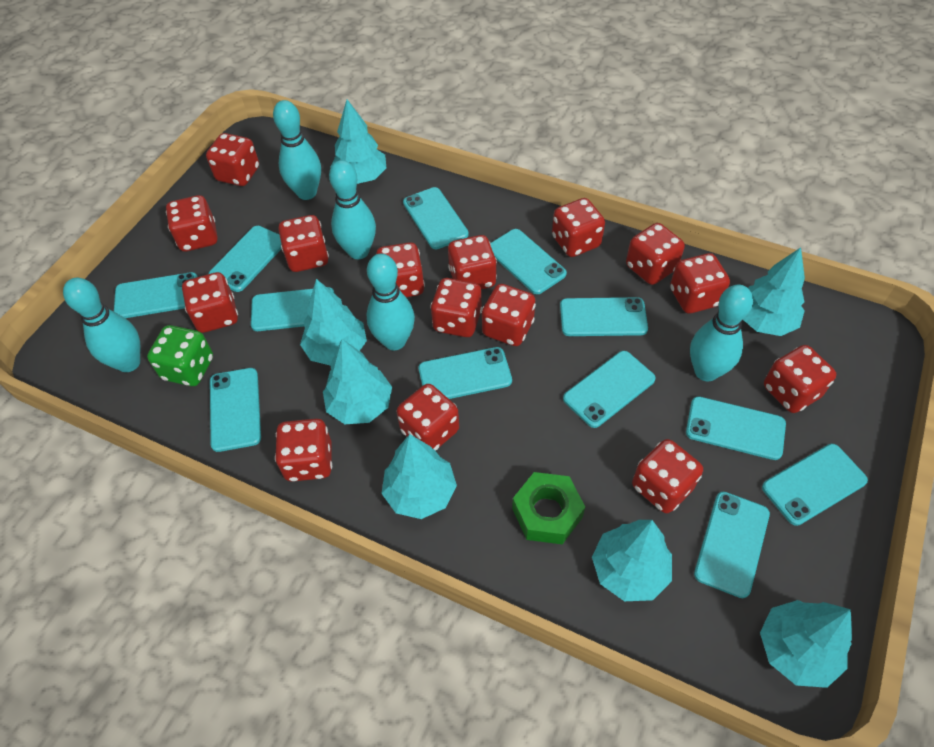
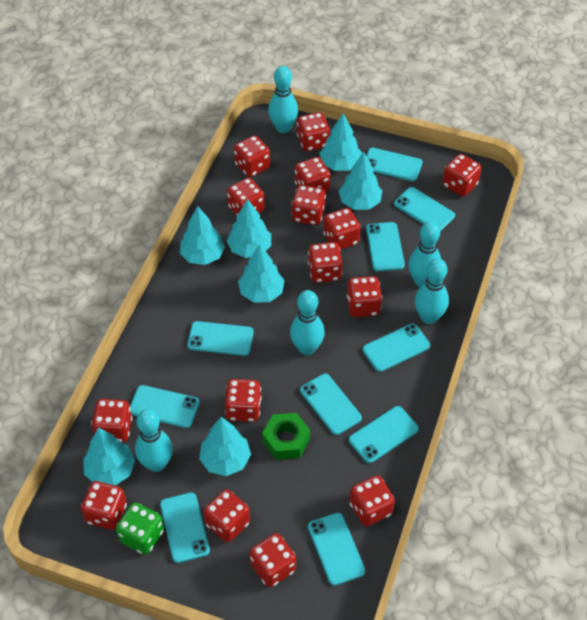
turquoise phone: 12 -> 10

